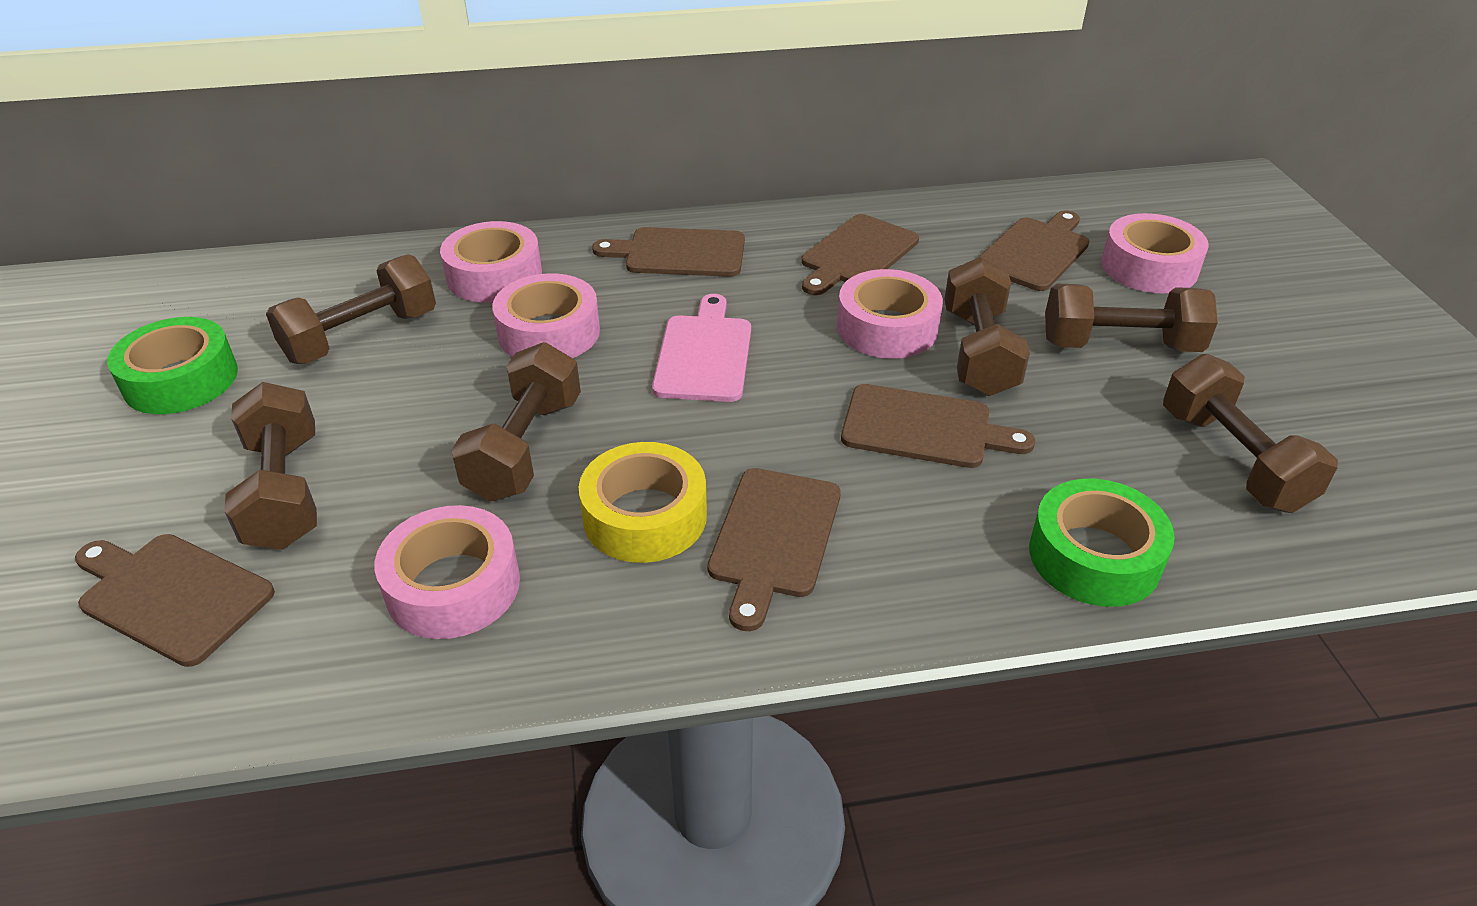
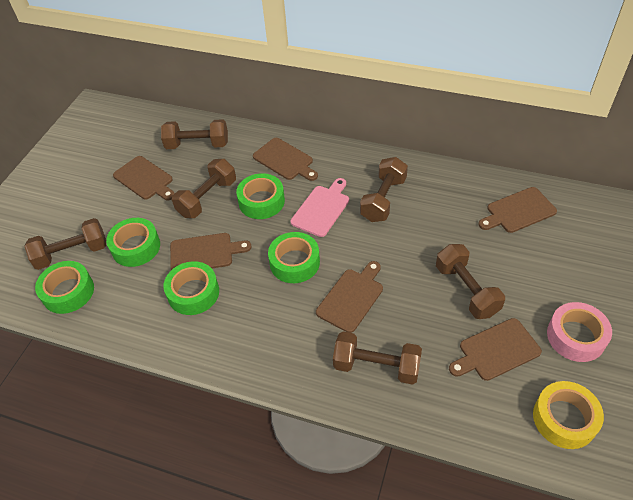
green tape: 2 -> 5
pink tape: 5 -> 1

